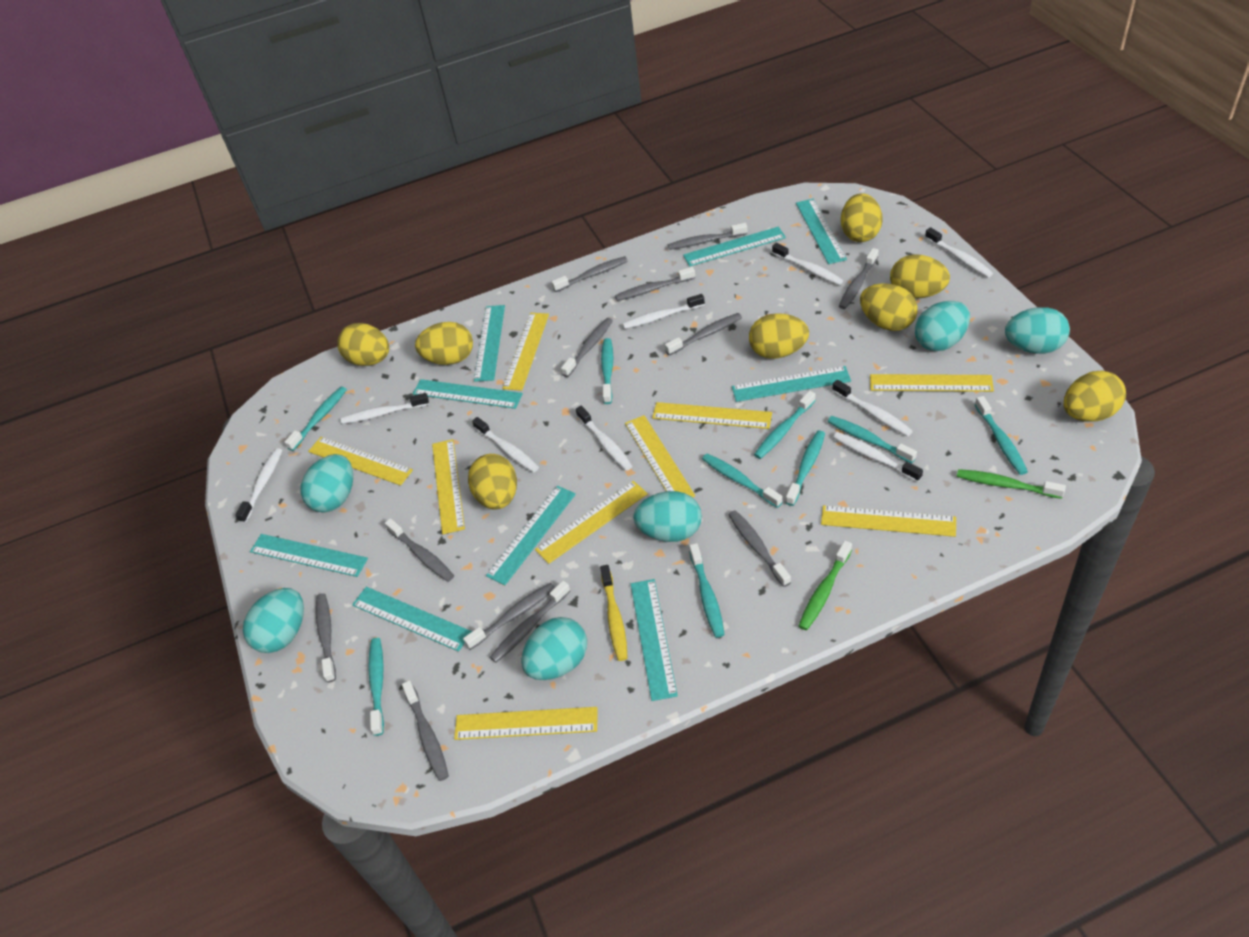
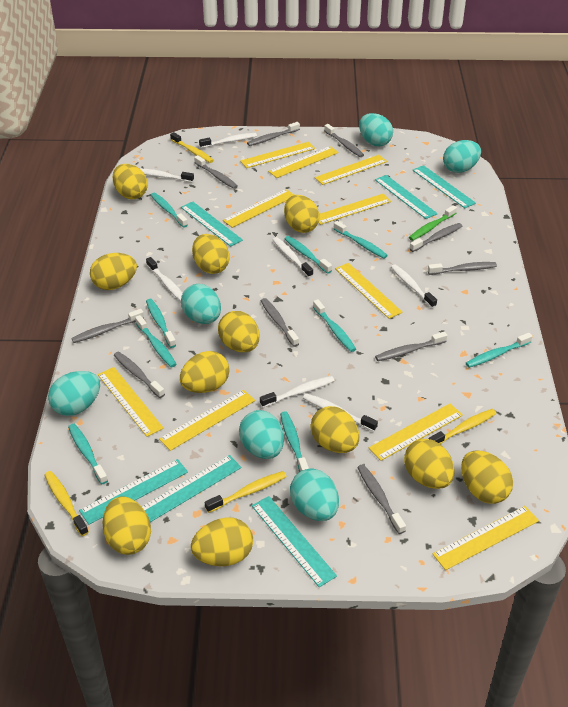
green toothbrush: 2 -> 1
grey toothbrush: 12 -> 10
turquoise ruler: 9 -> 6
white toothbrush: 9 -> 7
yellow egg: 8 -> 11
yellow ruler: 9 -> 10
yellow toothbrush: 1 -> 4

